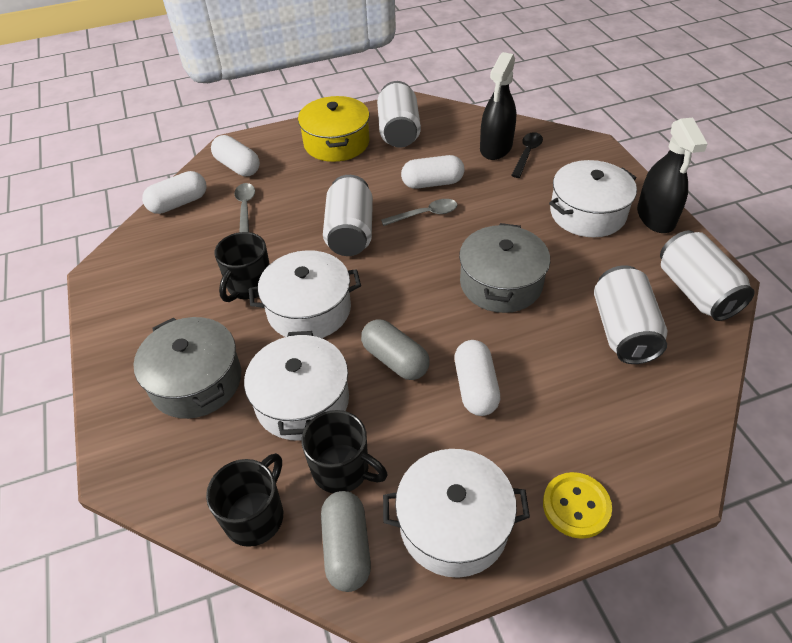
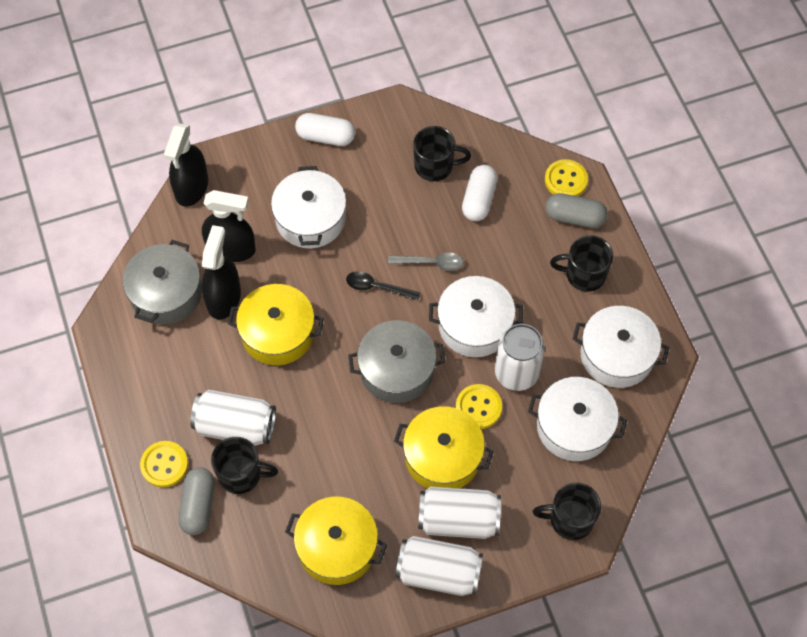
black mug: 3 -> 4
black spray bottle: 2 -> 3
grey spoon: 2 -> 1
white capsule: 4 -> 2
yellow button: 1 -> 3
yellow pot: 1 -> 3

